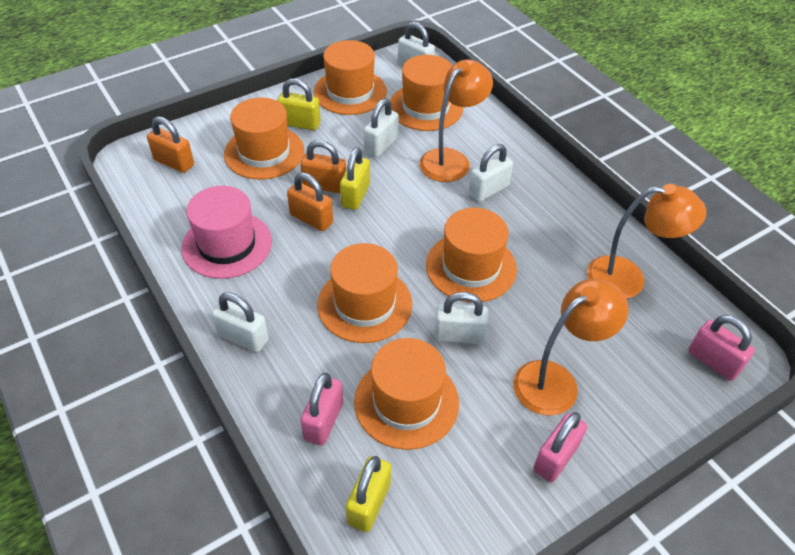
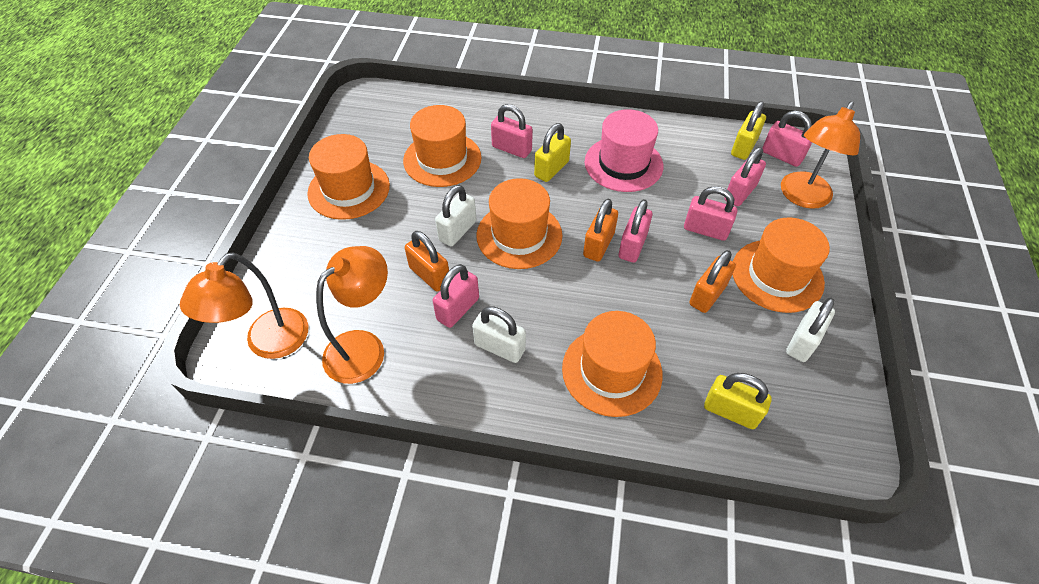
orange hat: 6 -> 5
pink padlock: 3 -> 6
white padlock: 5 -> 3

